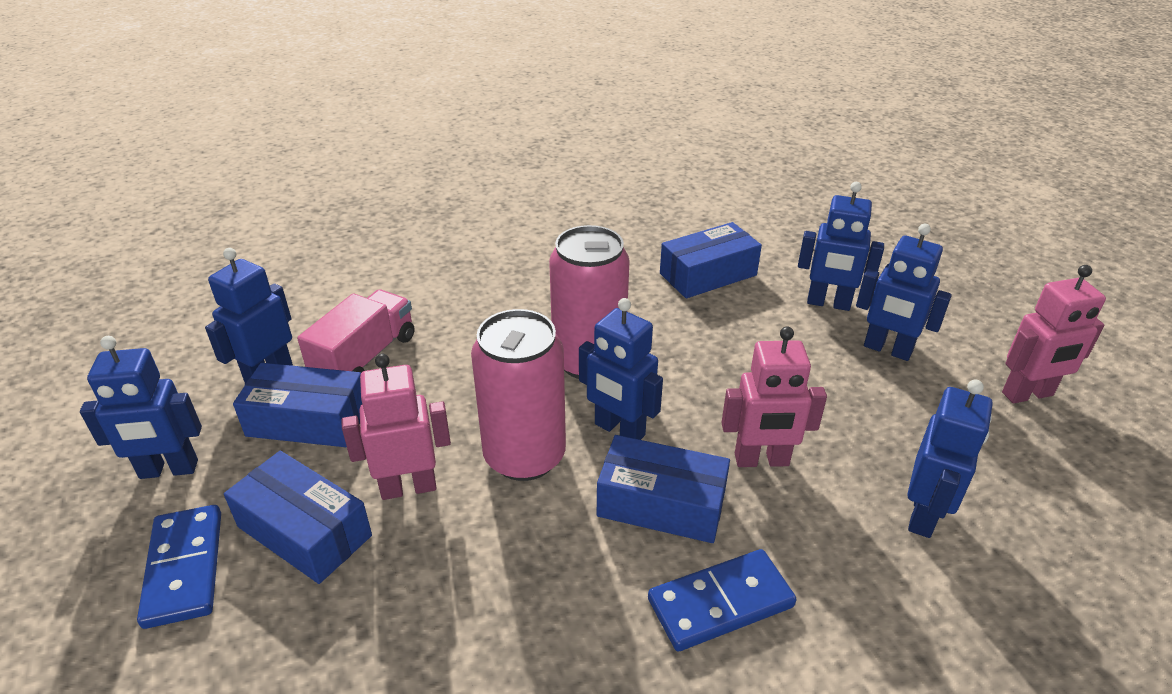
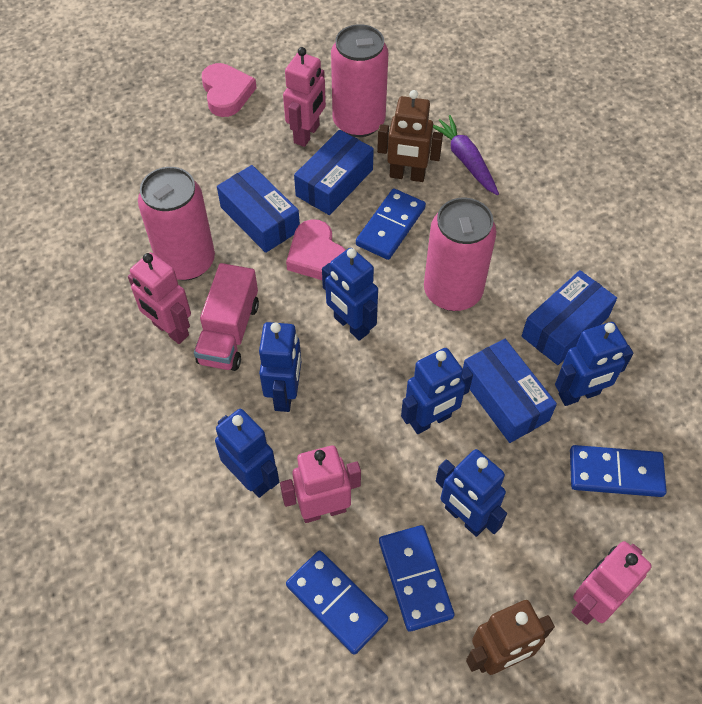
blue domino: 2 -> 4
brown robot: 0 -> 2
pink can: 2 -> 3
pink heart: 0 -> 2
pink robot: 3 -> 4
purple carrot: 0 -> 1

